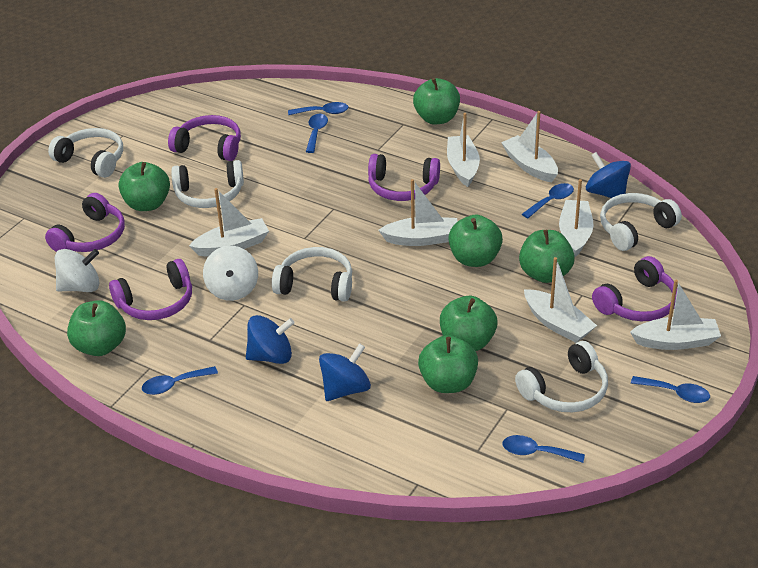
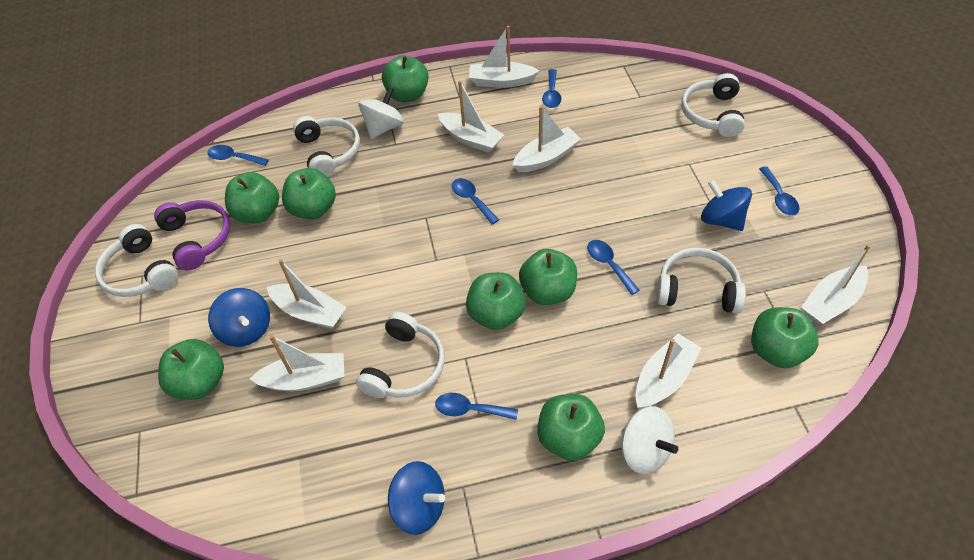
green apple: 7 -> 8
purple headphones: 5 -> 1

